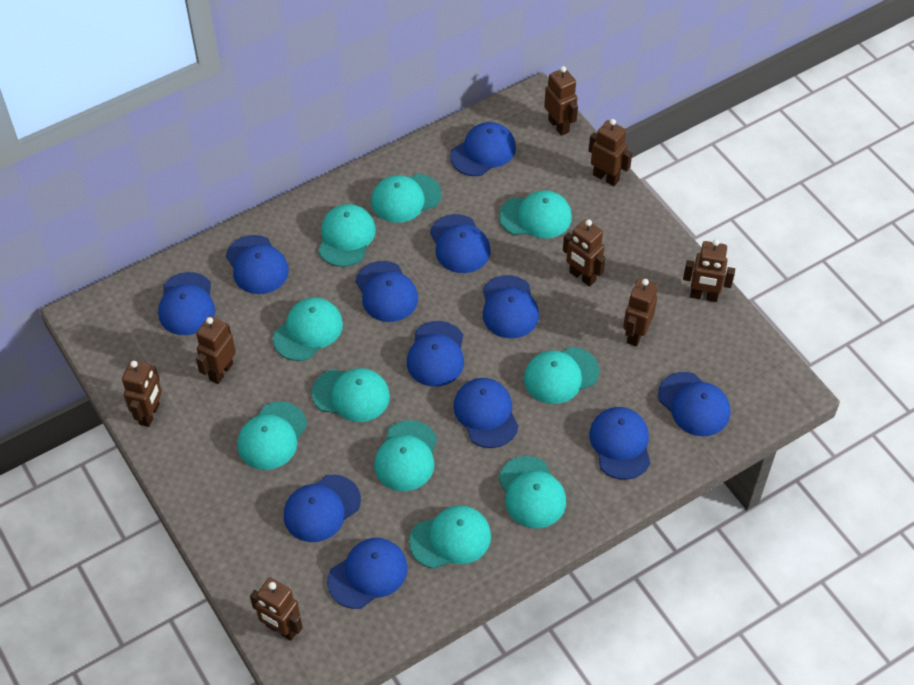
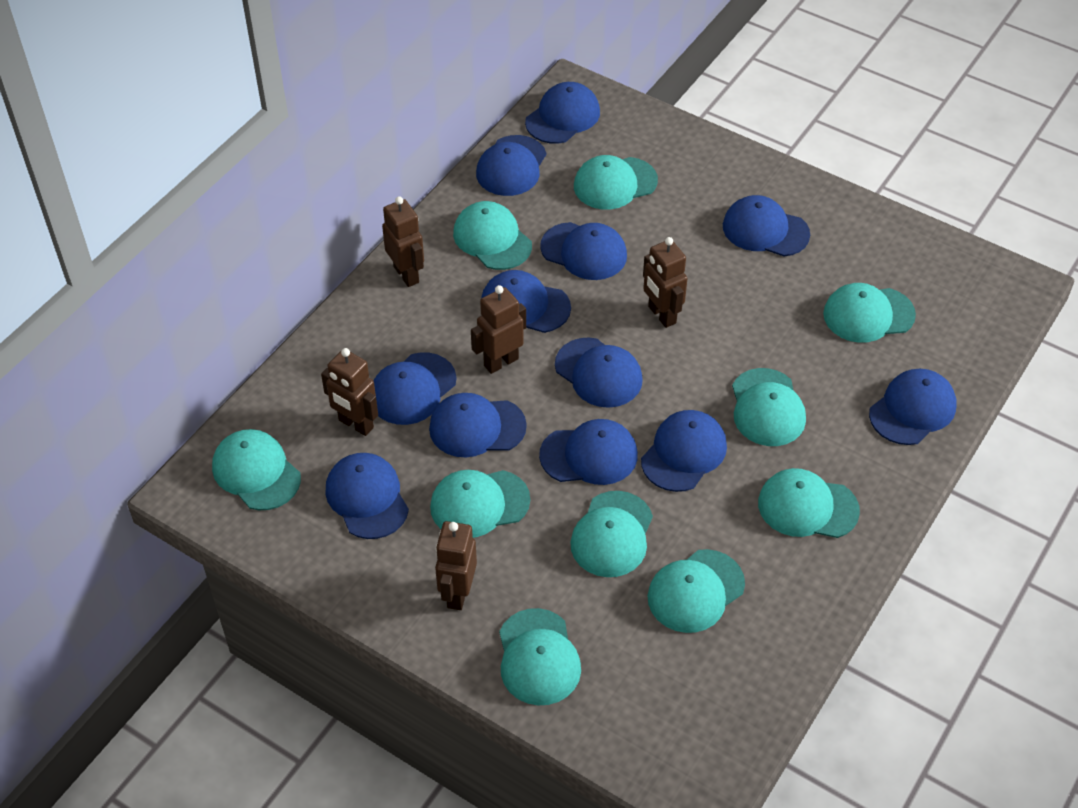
brown robot: 8 -> 5

